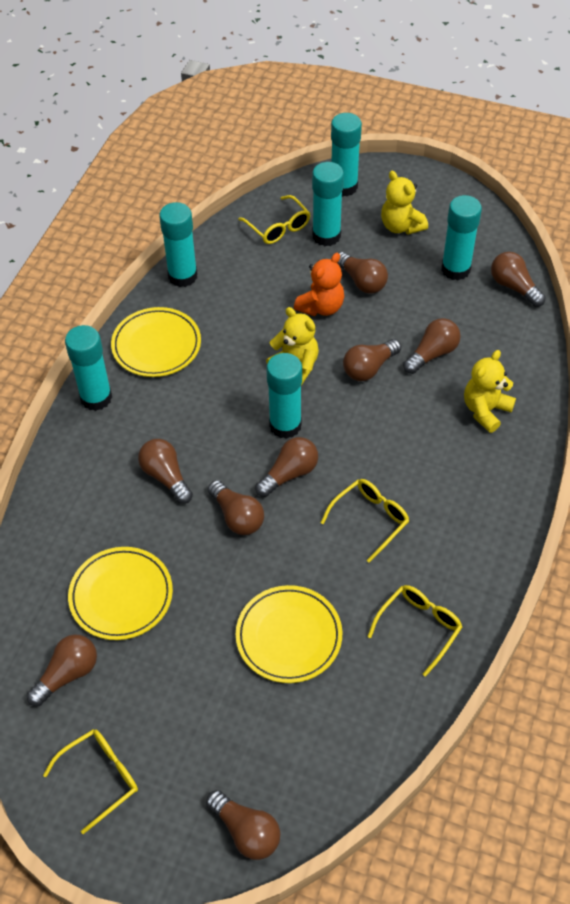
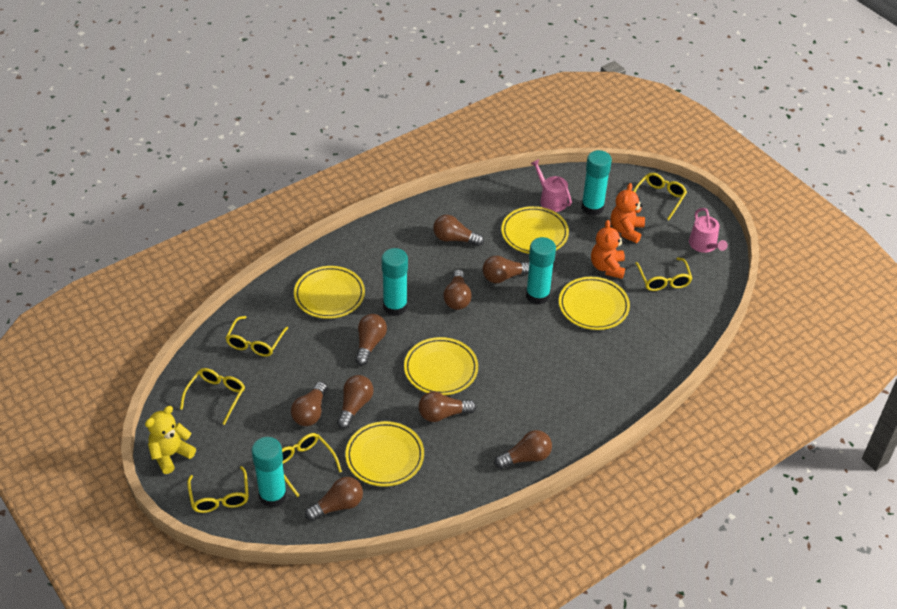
orange teddy bear: 1 -> 2
pink watering can: 0 -> 2
turquoise glue stick: 6 -> 4
yellow glasses: 4 -> 6
yellow plate: 3 -> 5
yellow teddy bear: 3 -> 1

